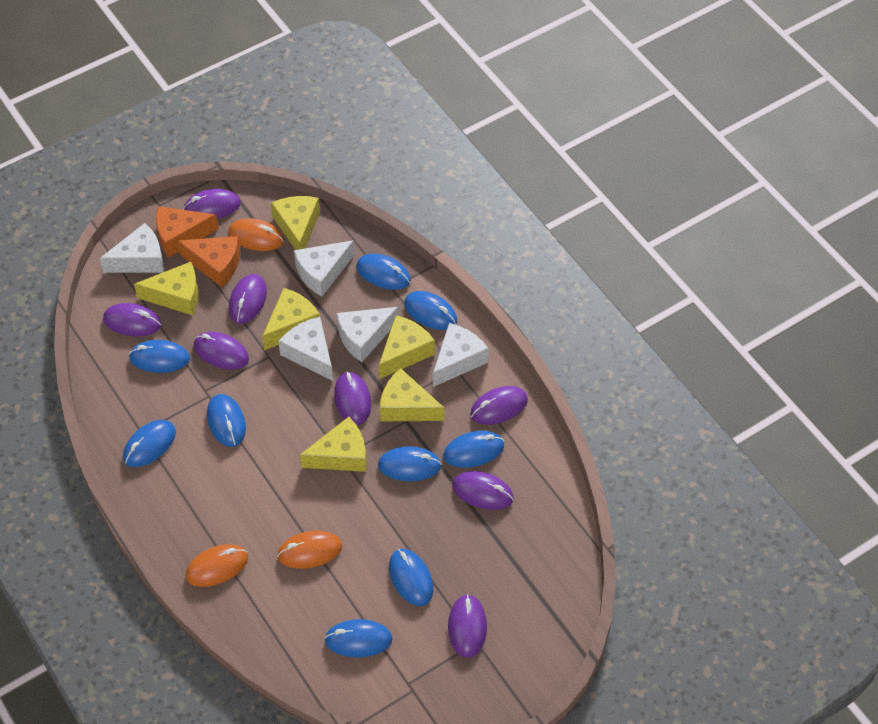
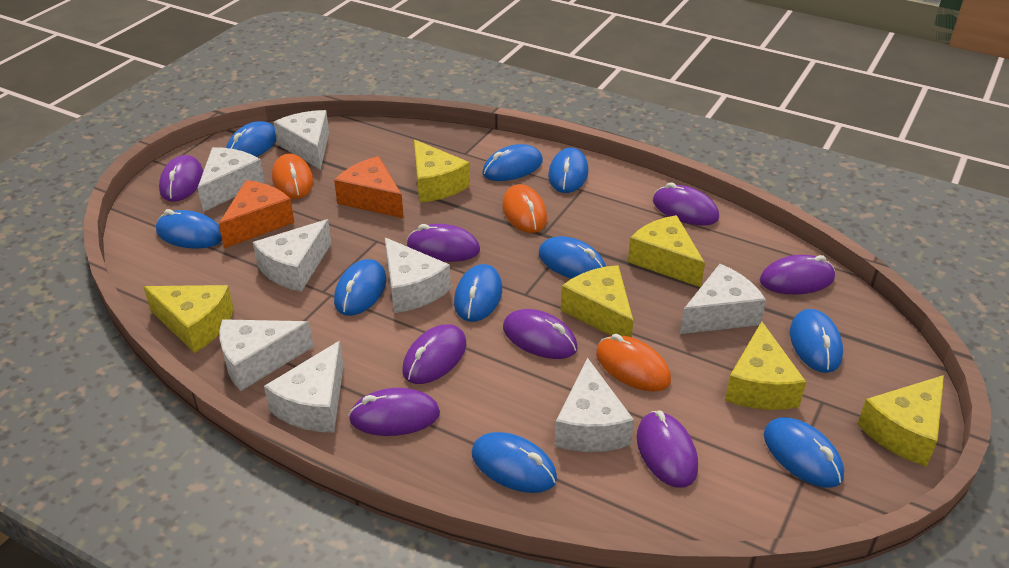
blue mouse: 9 -> 10
white cheese: 5 -> 8

